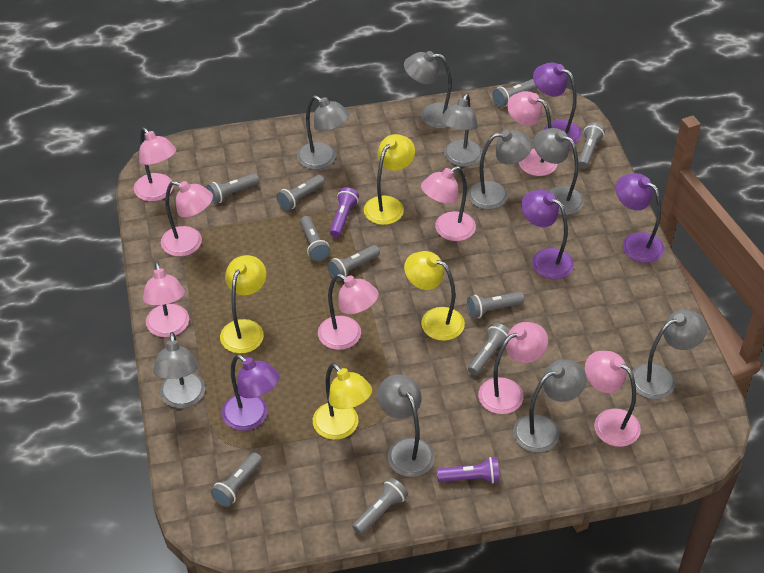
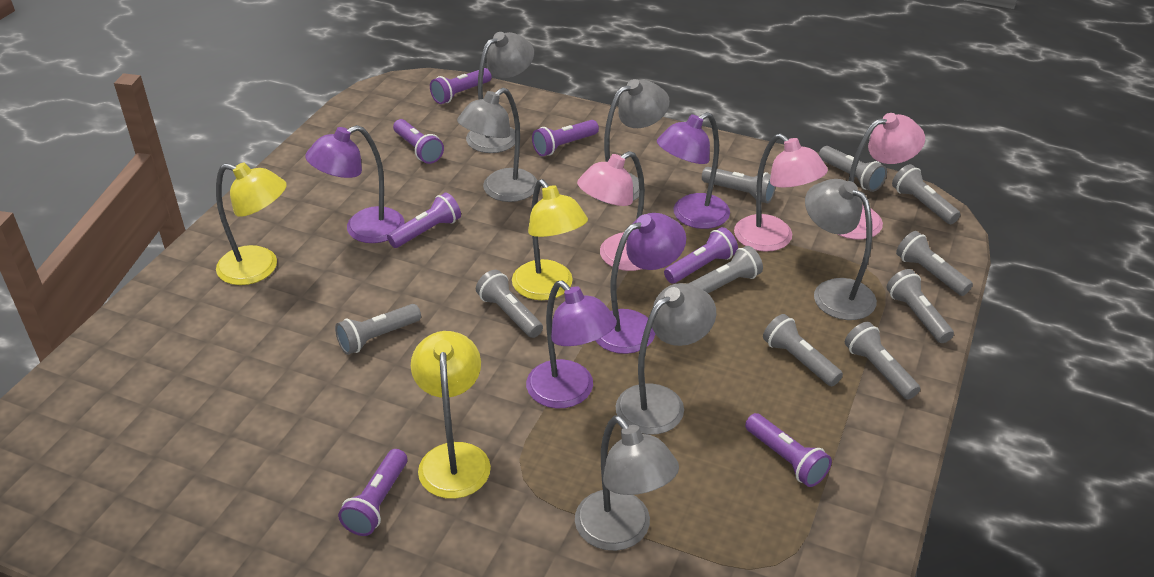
grey lamp: 9 -> 6
pink lamp: 8 -> 3
purple flashlight: 2 -> 7
yellow lamp: 4 -> 3

